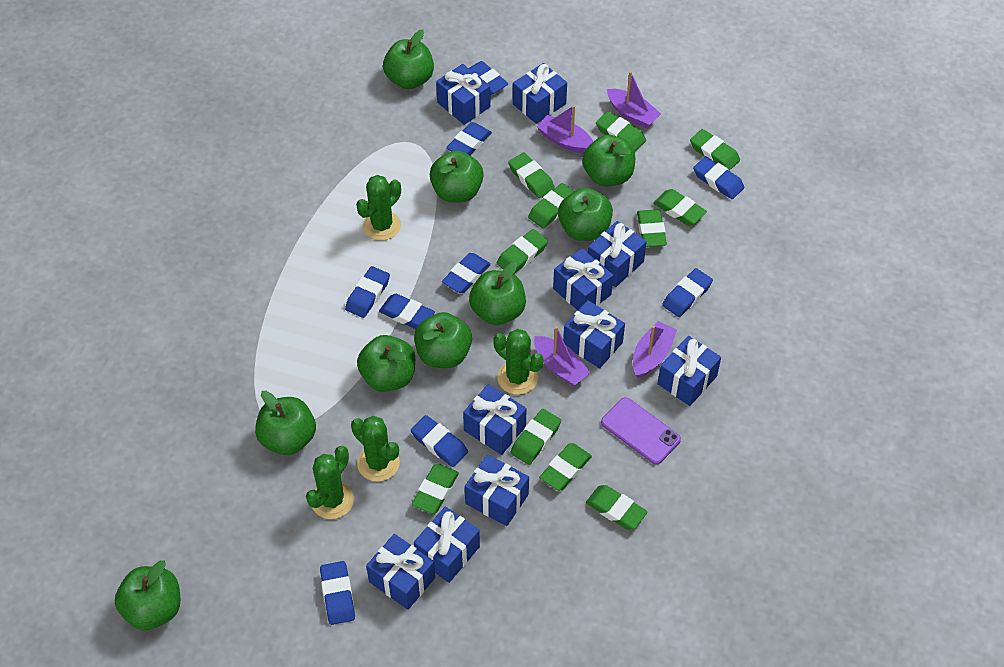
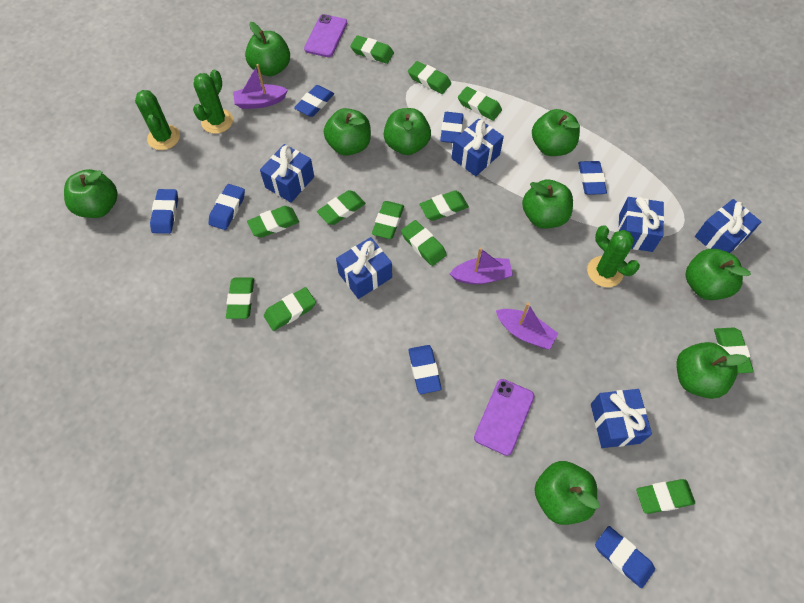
blue eraser: 9 -> 7
blue gift: 10 -> 6
green cactus: 4 -> 3
green eraser: 11 -> 12
purple boat: 4 -> 3
purple phone: 1 -> 2

